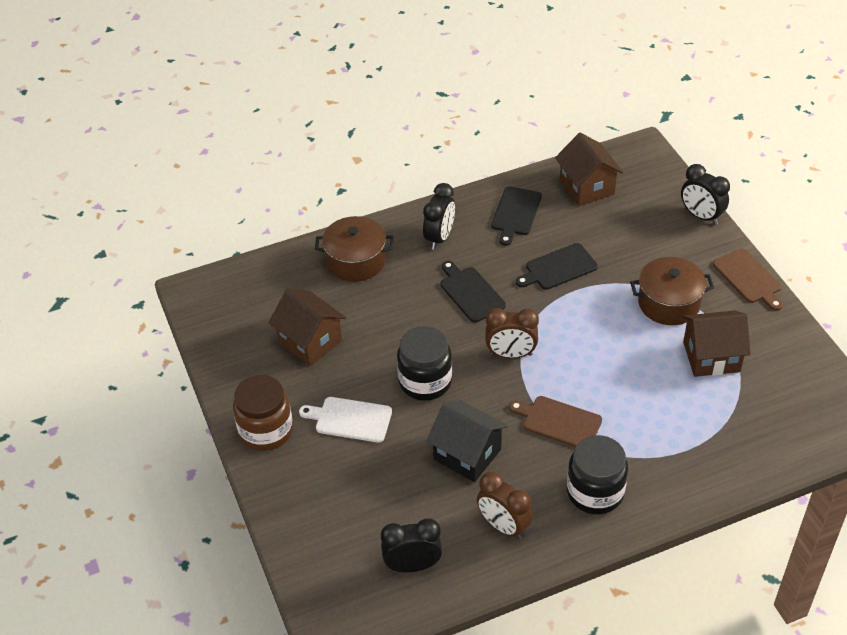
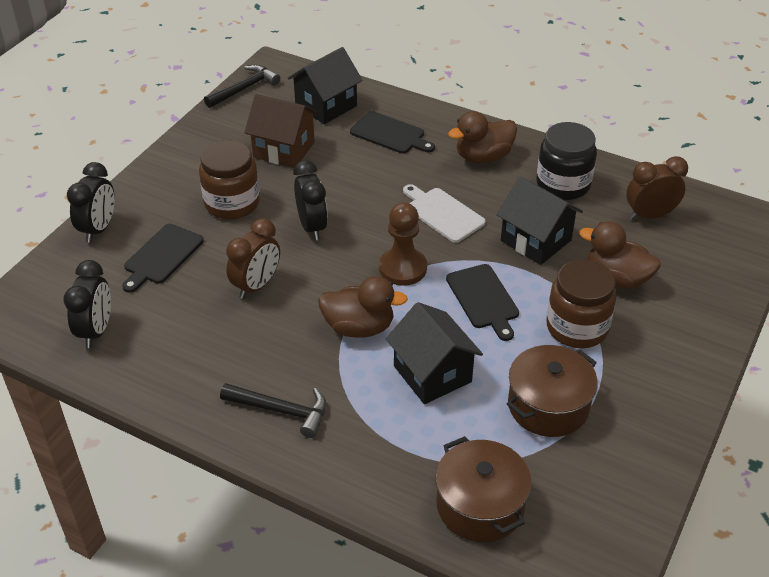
black hammer: 0 -> 2
black house: 1 -> 3
black jar: 2 -> 1
brown cutting board: 2 -> 0
brown duck: 0 -> 3
brown house: 3 -> 1
brown jar: 1 -> 2
brown pawn: 0 -> 1

